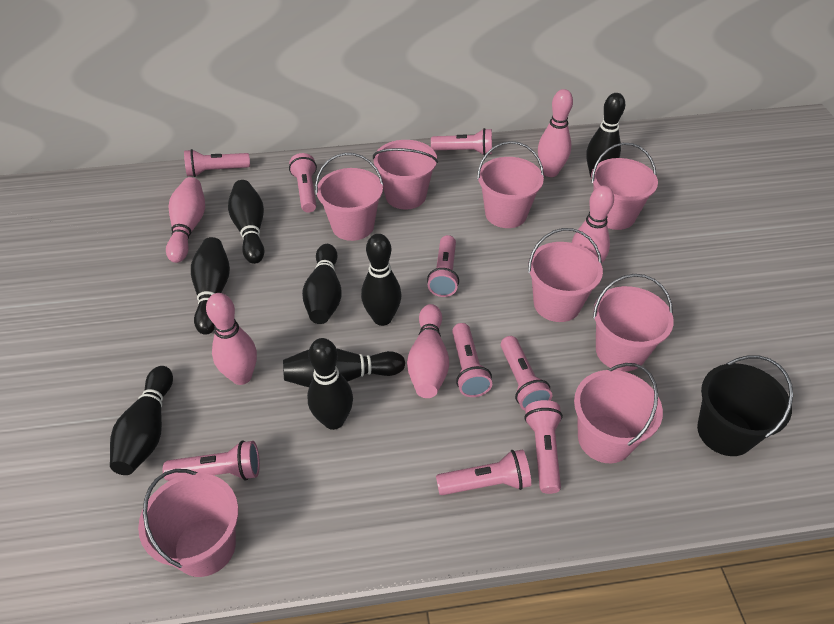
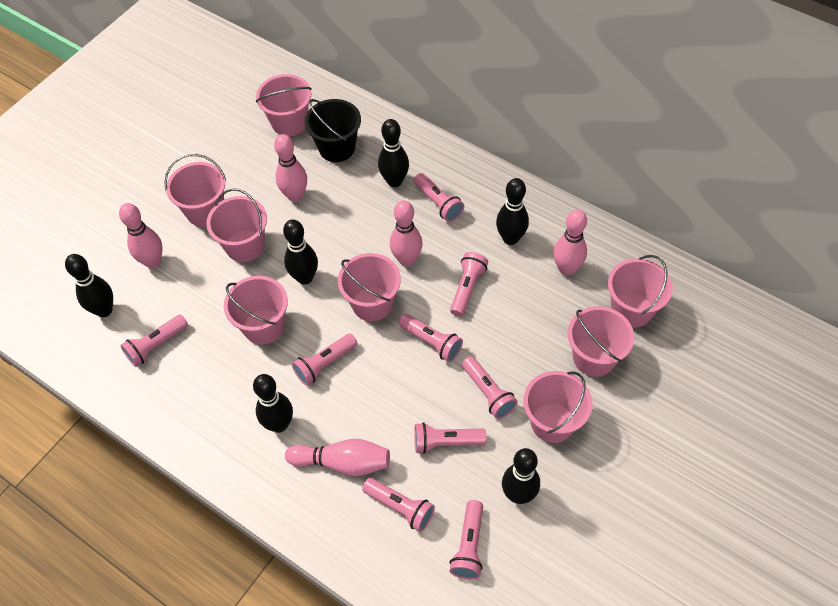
black bowling pin: 8 -> 6

